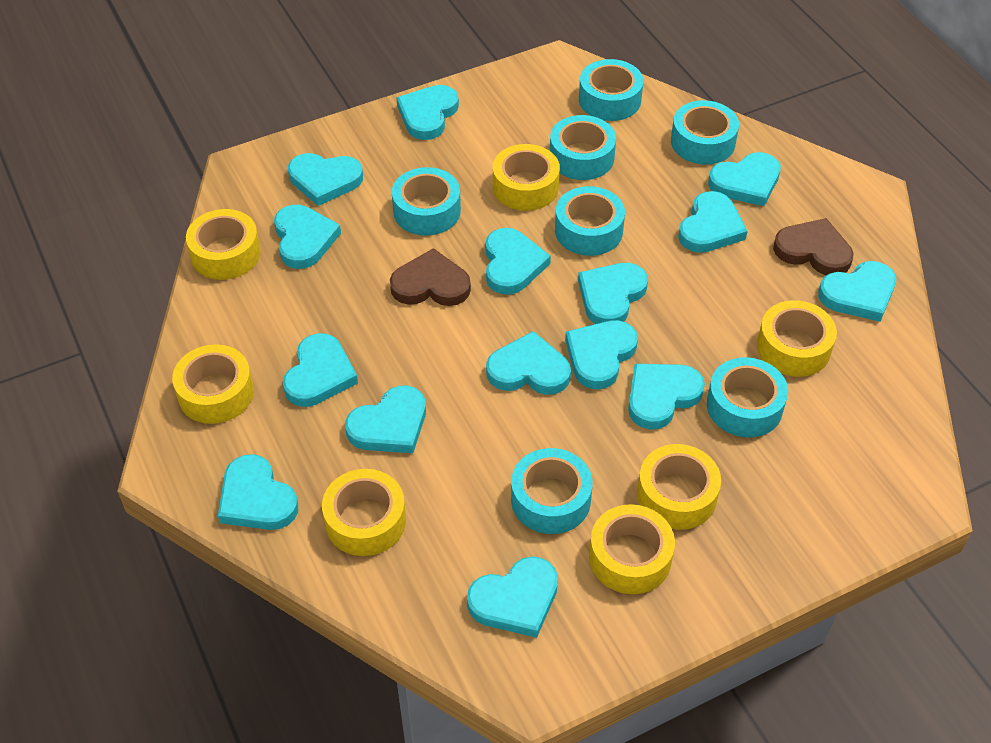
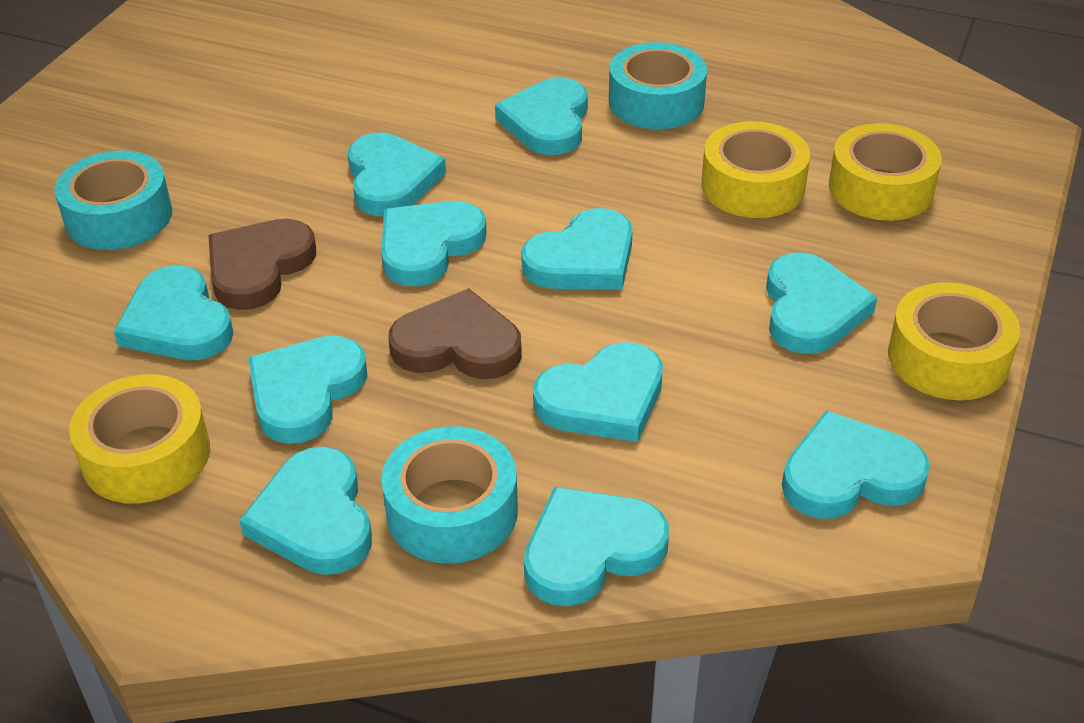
turquoise heart: 15 -> 11
turquoise tape: 7 -> 3
yellow tape: 7 -> 4

